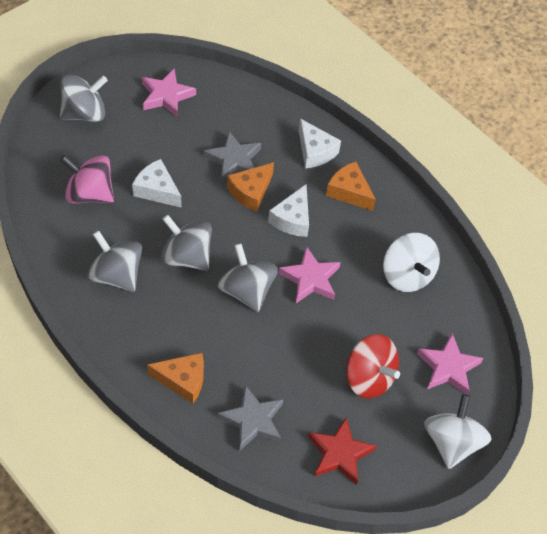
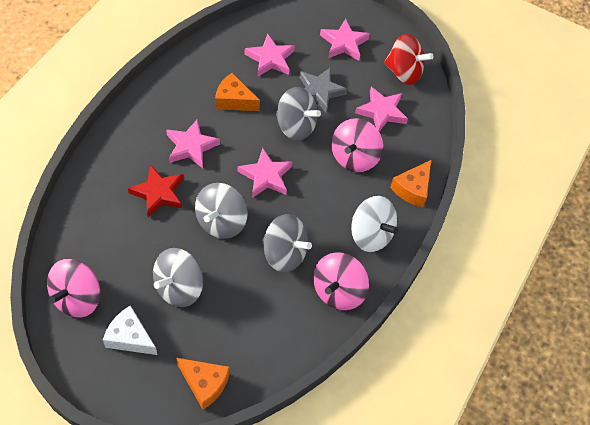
grey star: 2 -> 1
pink spinning top: 1 -> 3
pink star: 3 -> 5
white cheese: 3 -> 1
white spinning top: 2 -> 1

